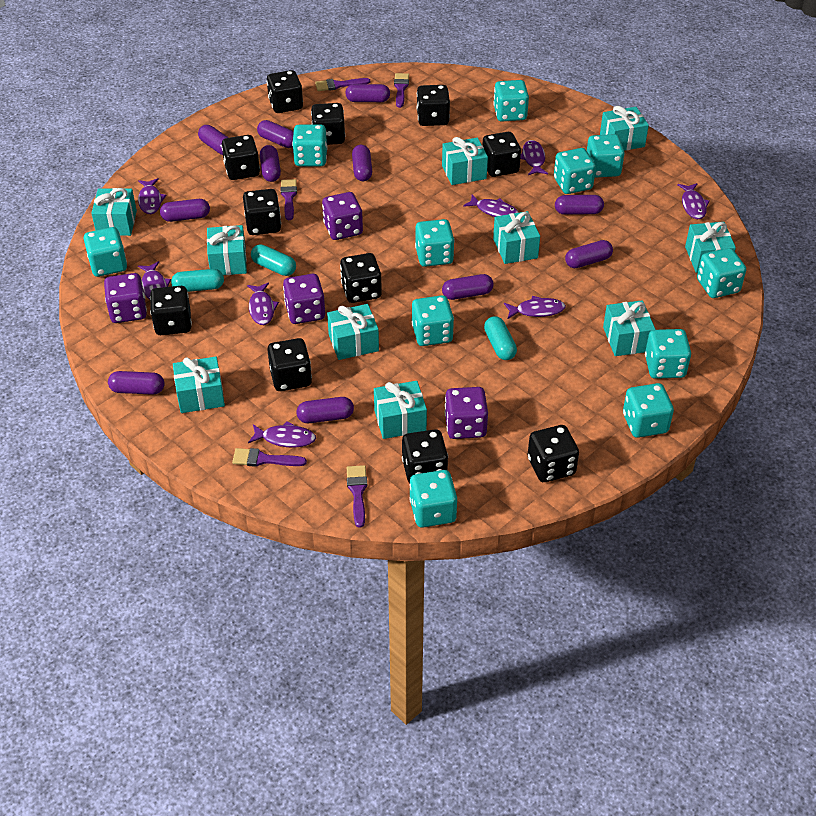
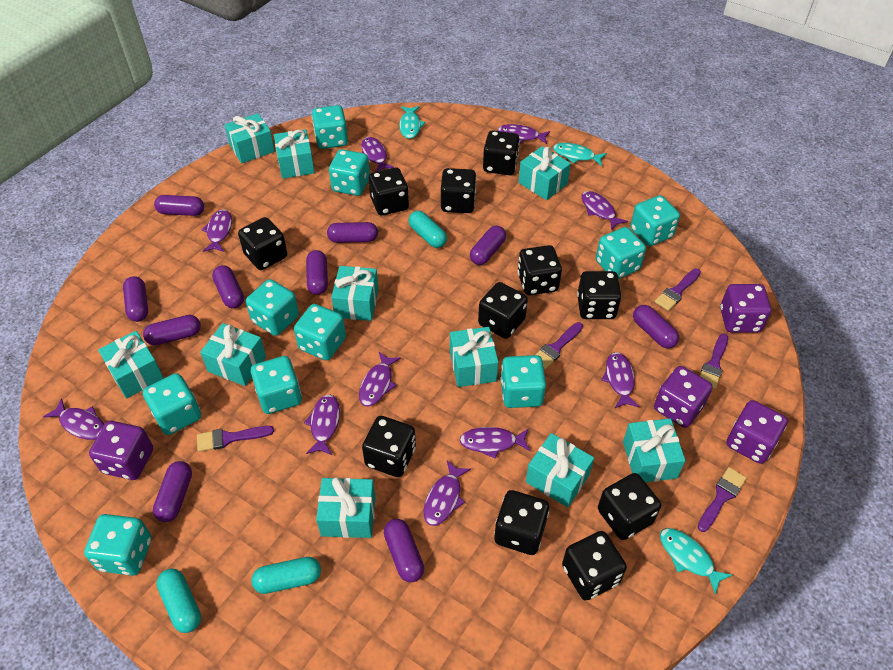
purple capsule: 11 -> 10
purple fish: 8 -> 10
turquoise dice: 11 -> 10
turquoise fish: 0 -> 3

